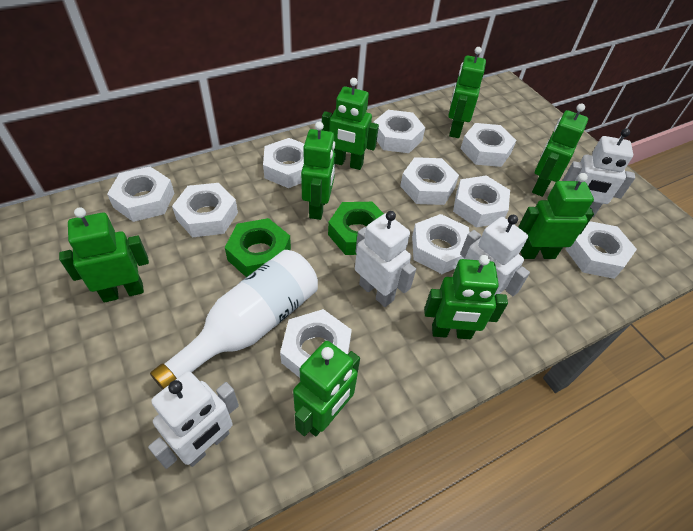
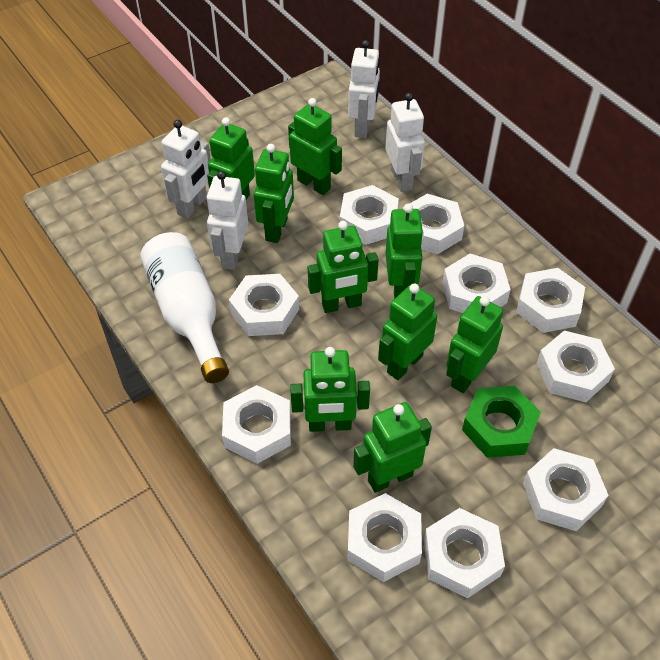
green nut: 2 -> 1
green robot: 8 -> 9

